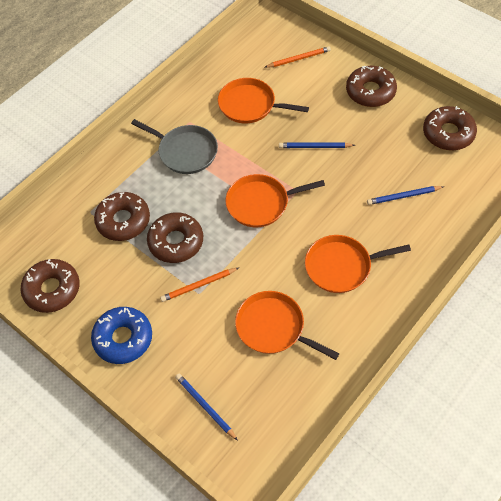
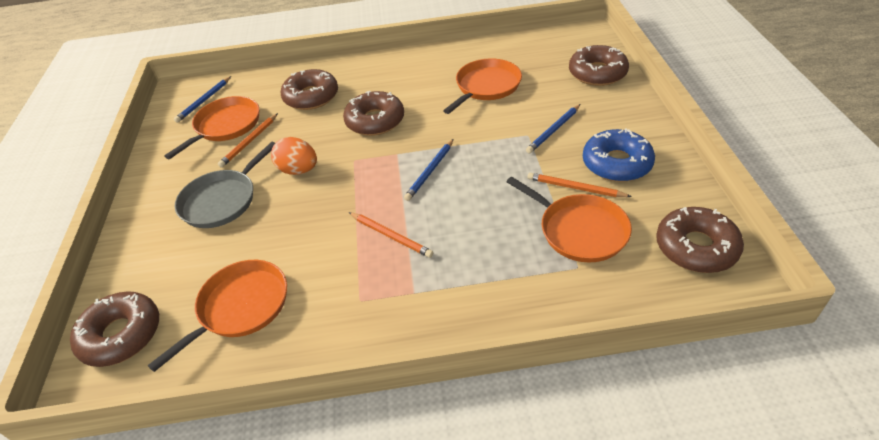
orange egg: 0 -> 1
orange pencil: 2 -> 3

